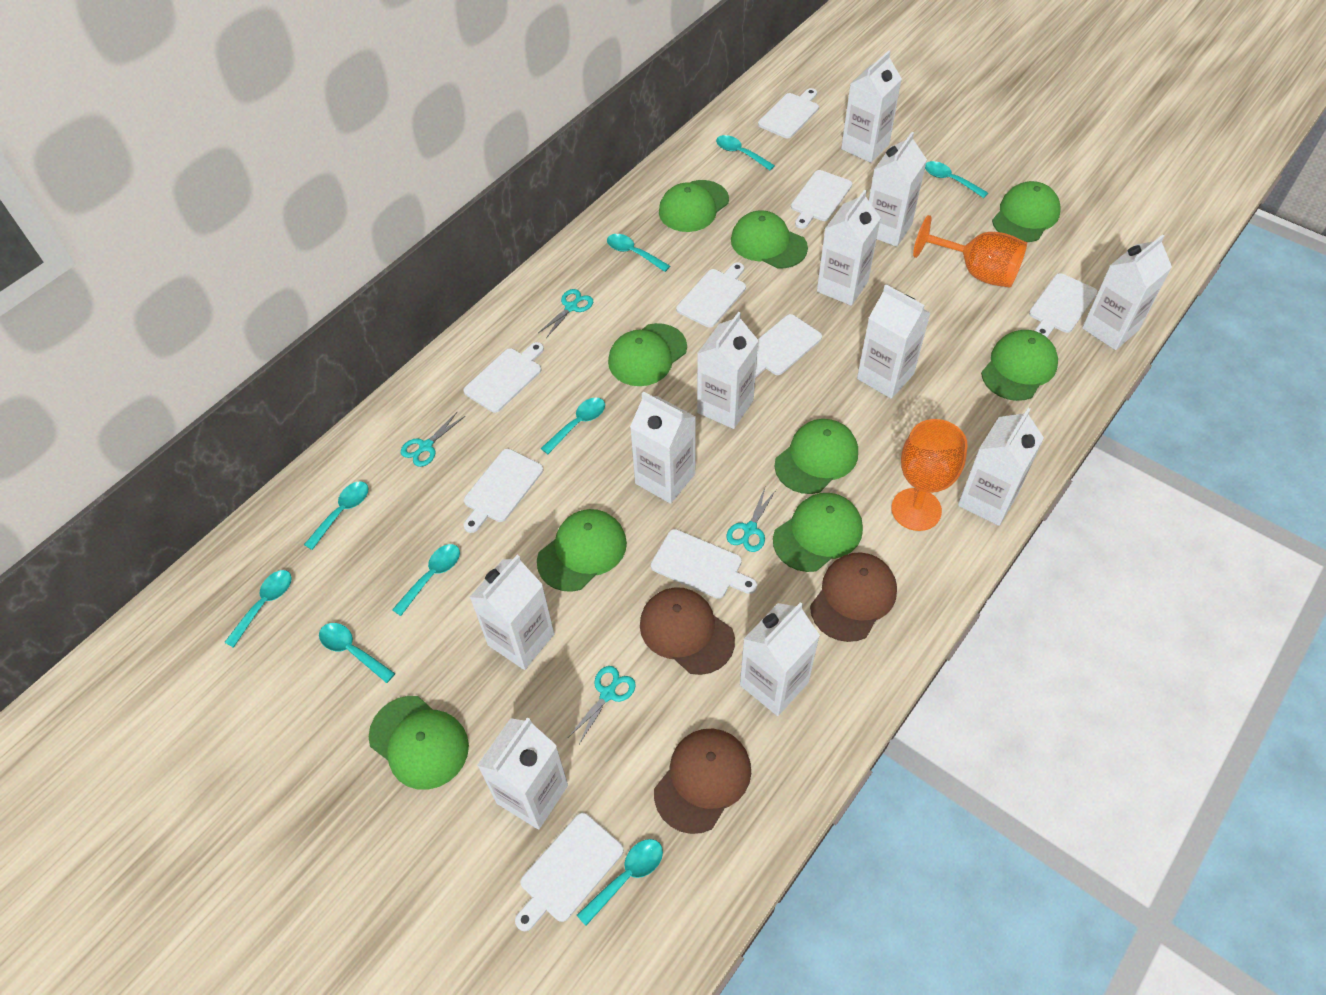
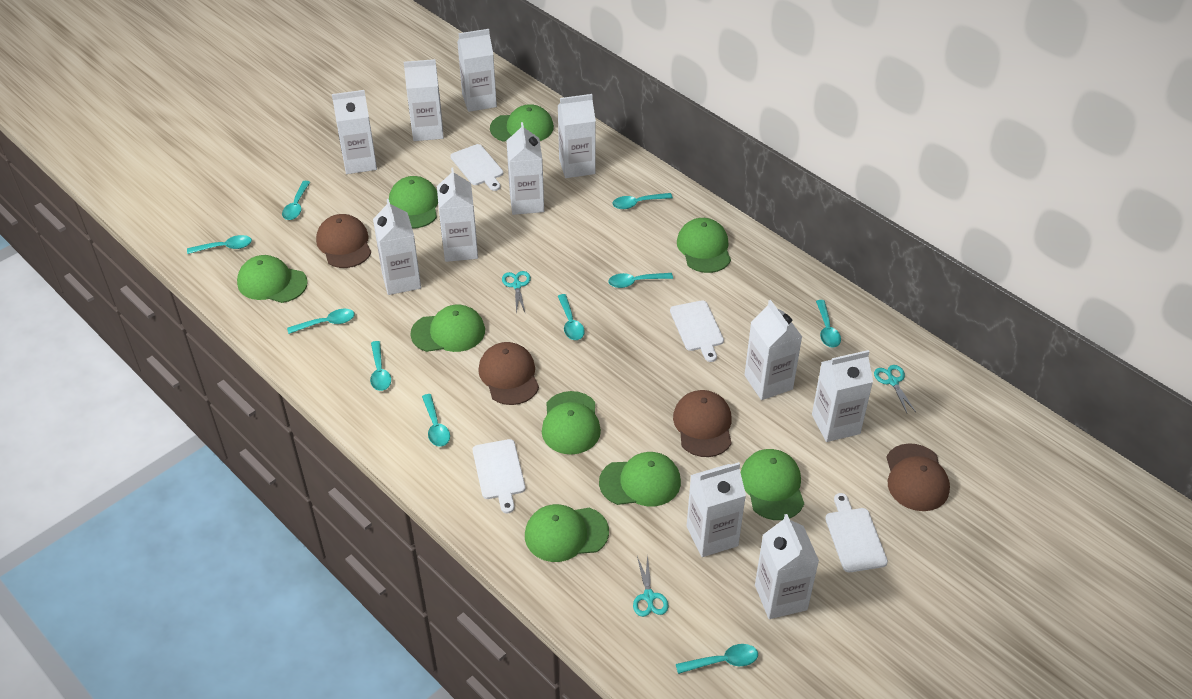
brown cap: 3 -> 4
orange goblet: 2 -> 0
turquoise scissors: 4 -> 3
turquoise spoon: 9 -> 10
white cutting board: 9 -> 4

